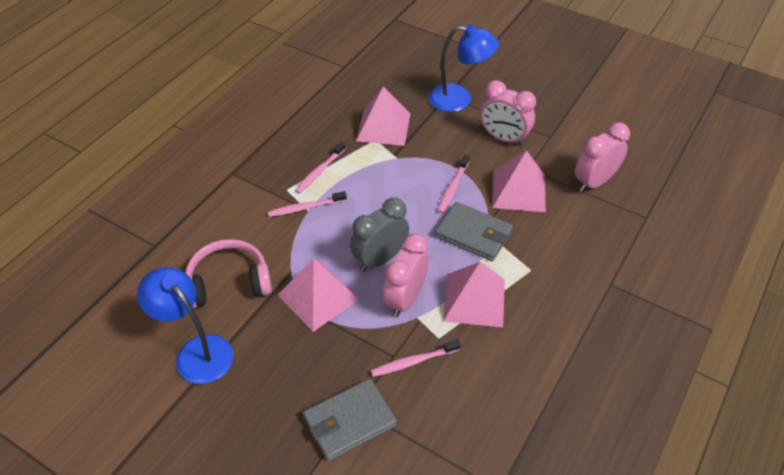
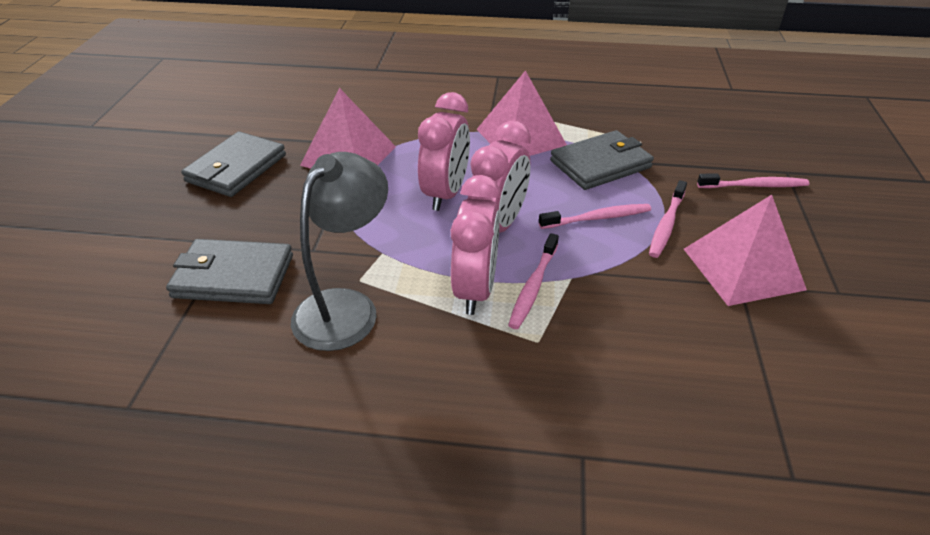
blue lamp: 2 -> 0
grey clock: 1 -> 0
grey lamp: 0 -> 1
grey wallet: 2 -> 3
pink headphones: 1 -> 0
pink pyramid: 4 -> 3

